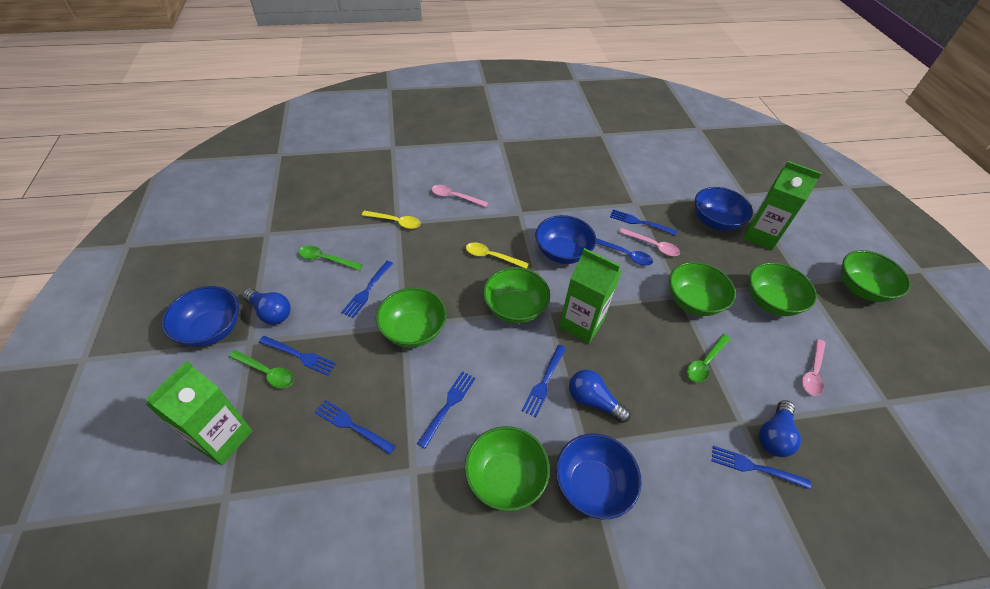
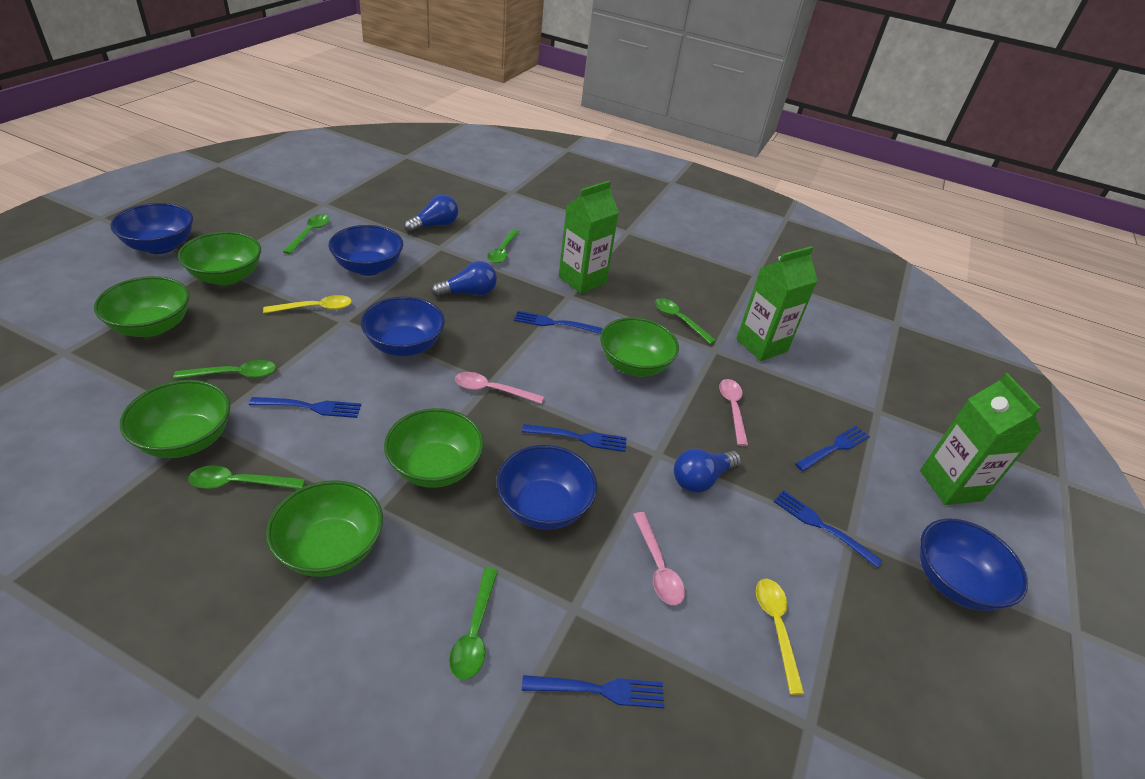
blue bowl: 4 -> 5
blue fork: 7 -> 6
blue spoon: 1 -> 0
green spoon: 3 -> 6

